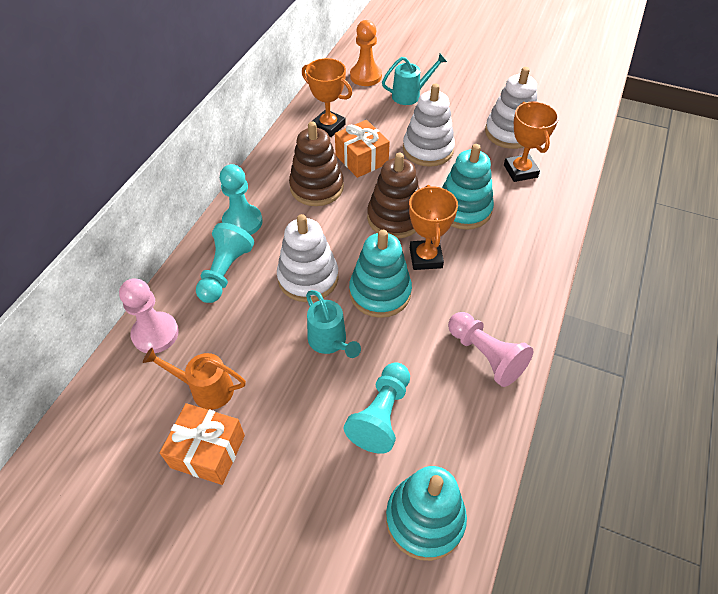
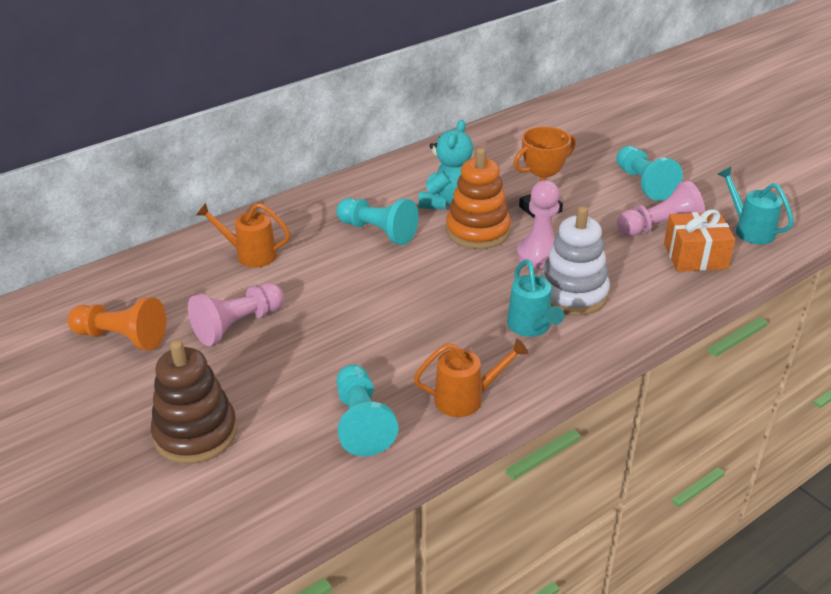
brown stacking toy: 2 -> 1
orange gift: 2 -> 1
orange stacking toy: 0 -> 1
orange trophy: 3 -> 1
orange watering can: 1 -> 2
pink pawn: 2 -> 3
turquoise stacking toy: 3 -> 0
turquoise teddy bear: 0 -> 1
white stacking toy: 3 -> 1

